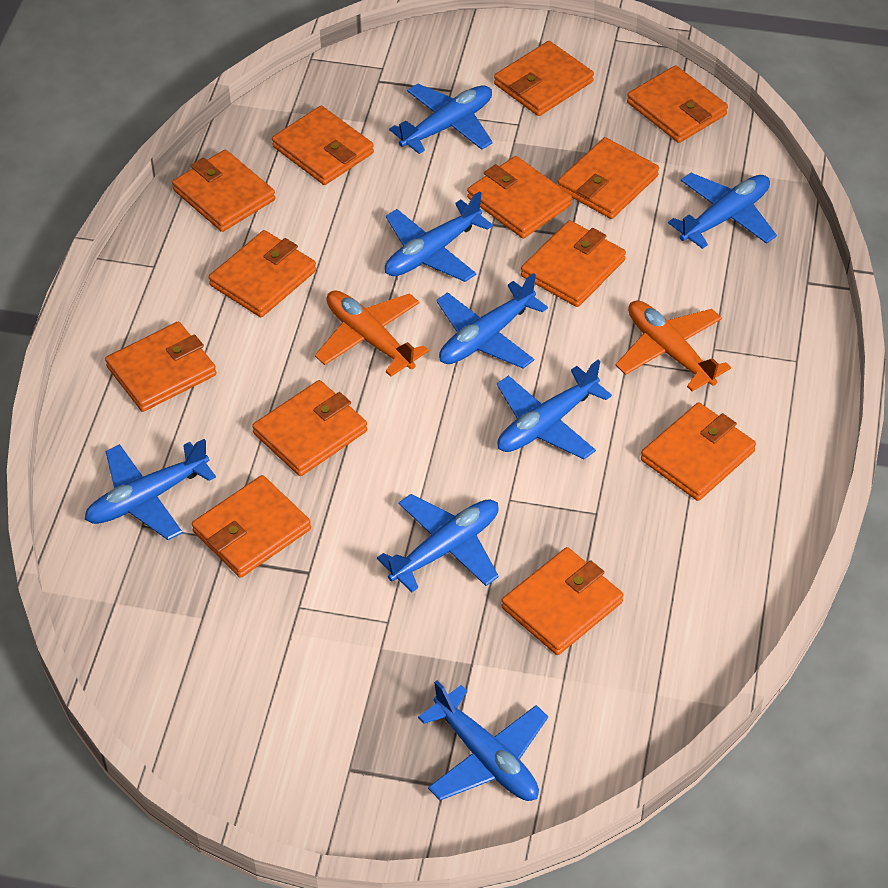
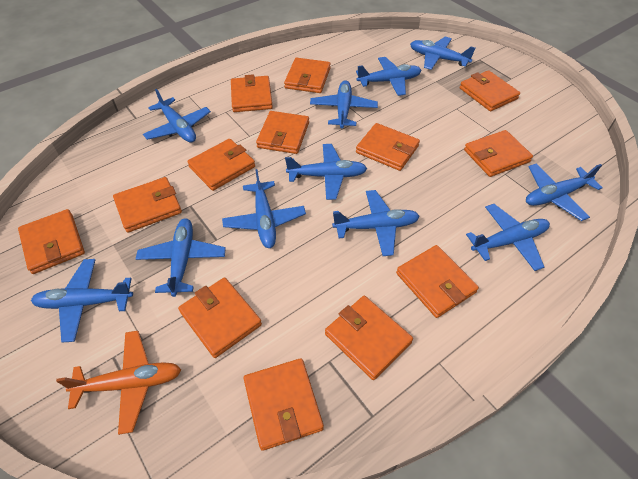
blue plane: 8 -> 11
orange plane: 2 -> 1

